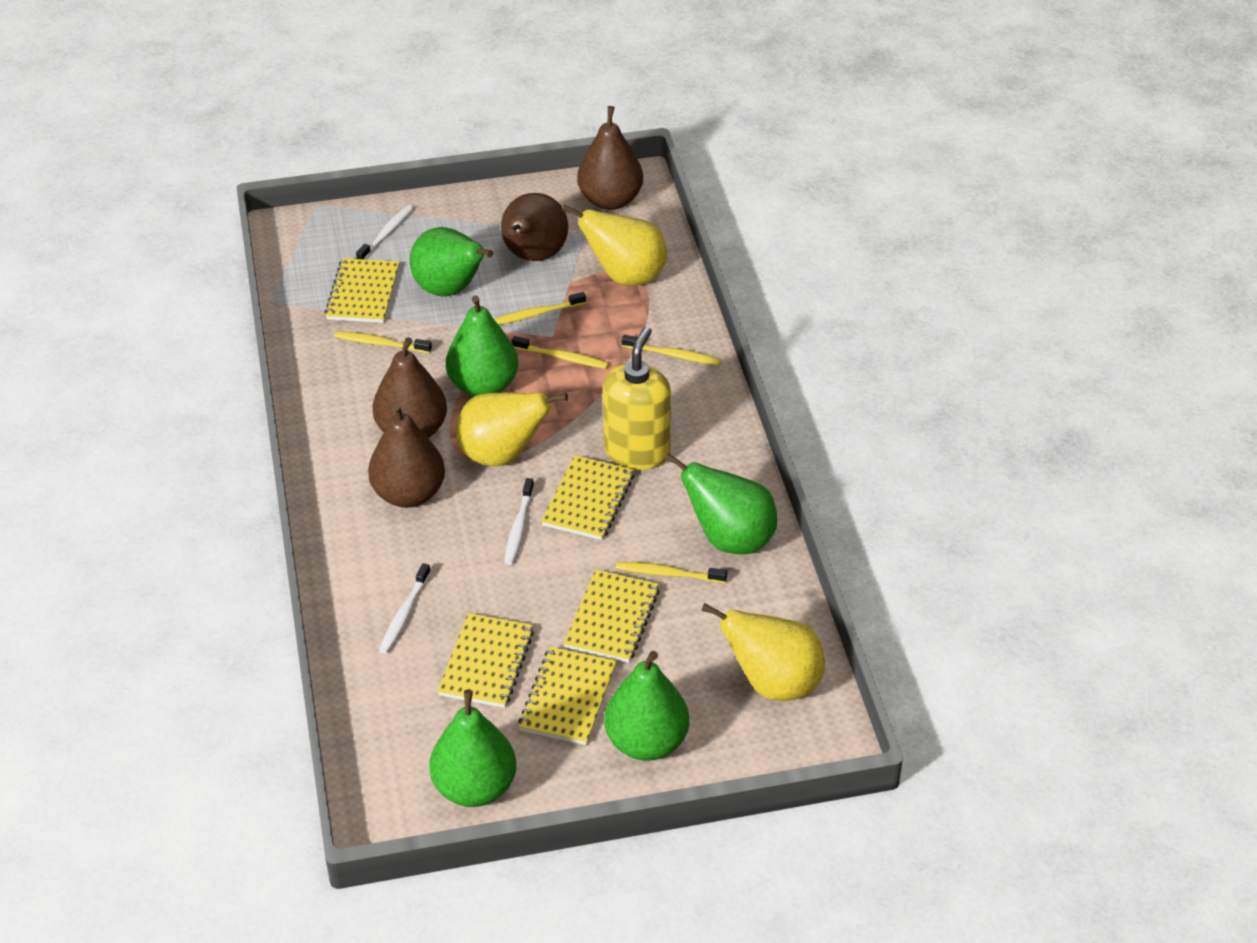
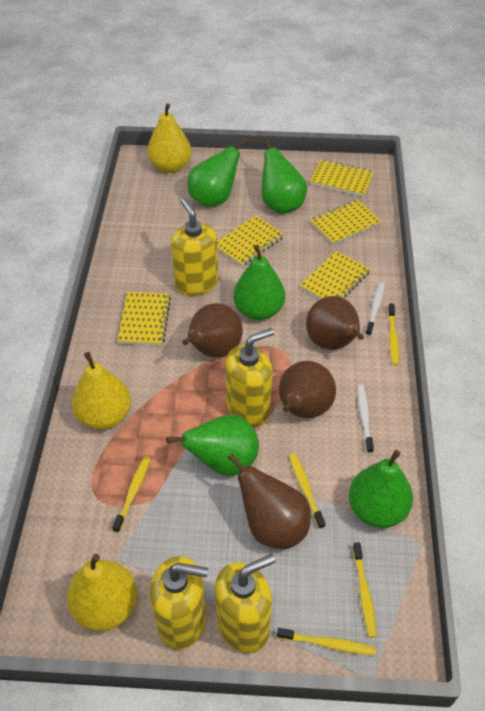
white toothbrush: 3 -> 2
yellow soap dispenser: 1 -> 4

